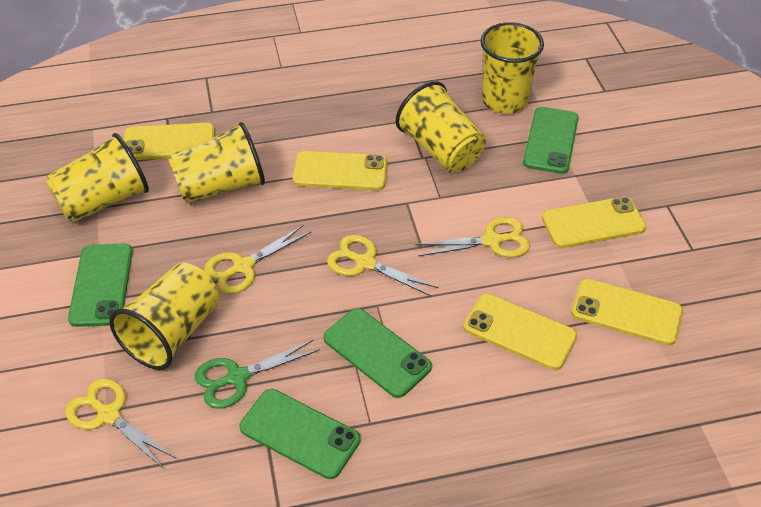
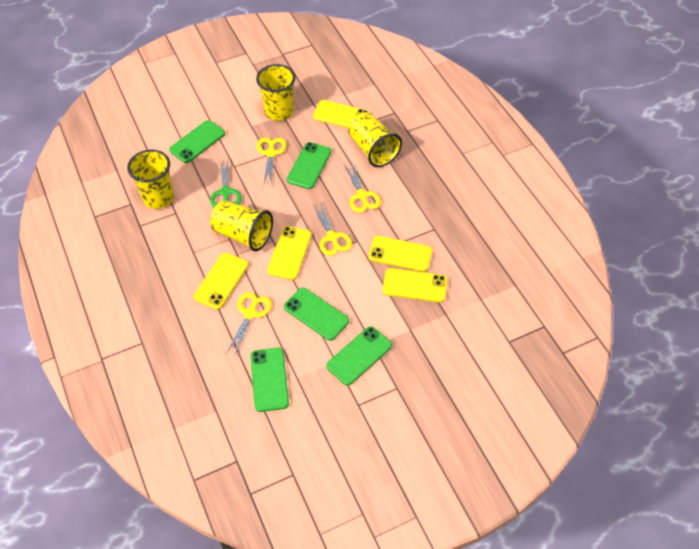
green phone: 4 -> 5
yellow cup: 5 -> 4

